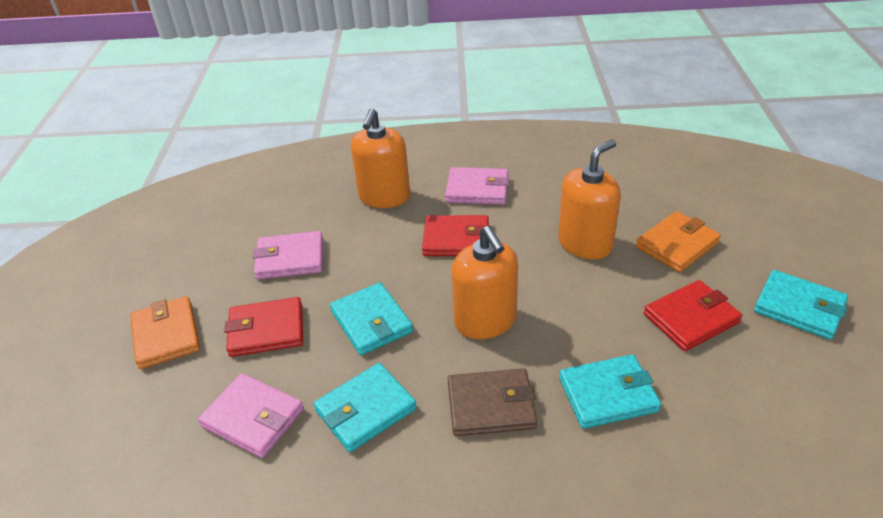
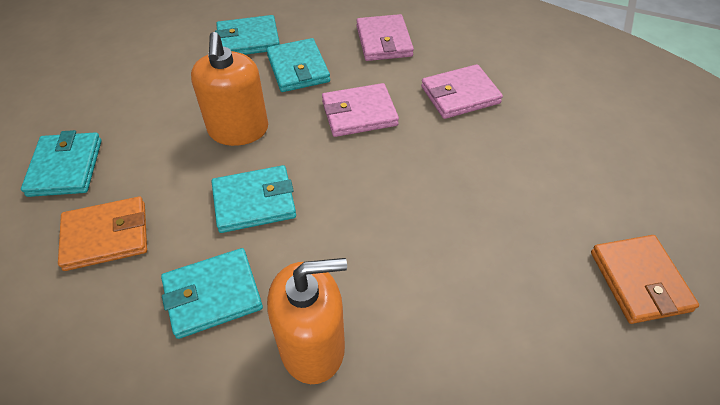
brown wallet: 1 -> 0
orange soap dispenser: 3 -> 2
red wallet: 3 -> 0
turquoise wallet: 4 -> 5

